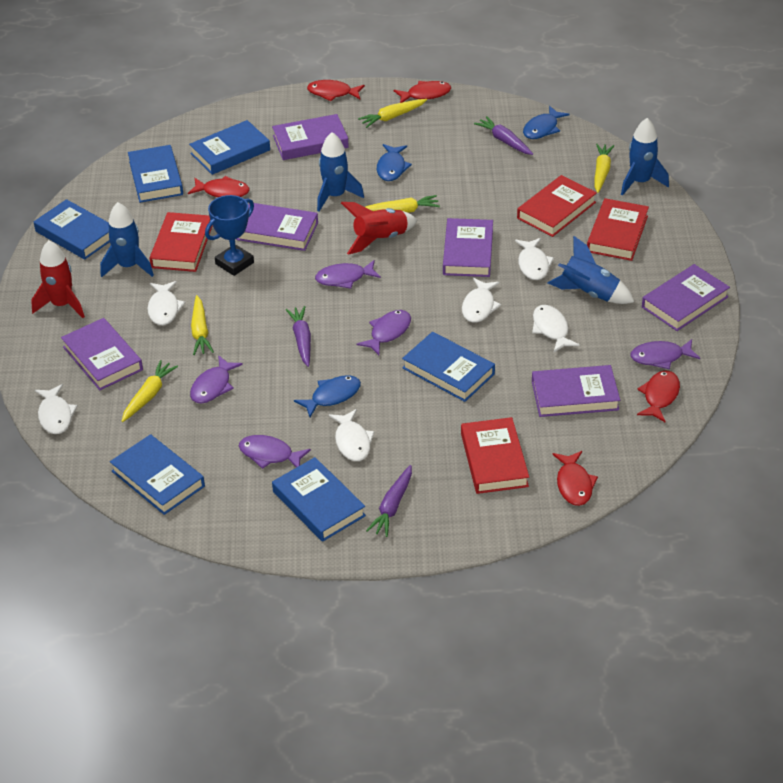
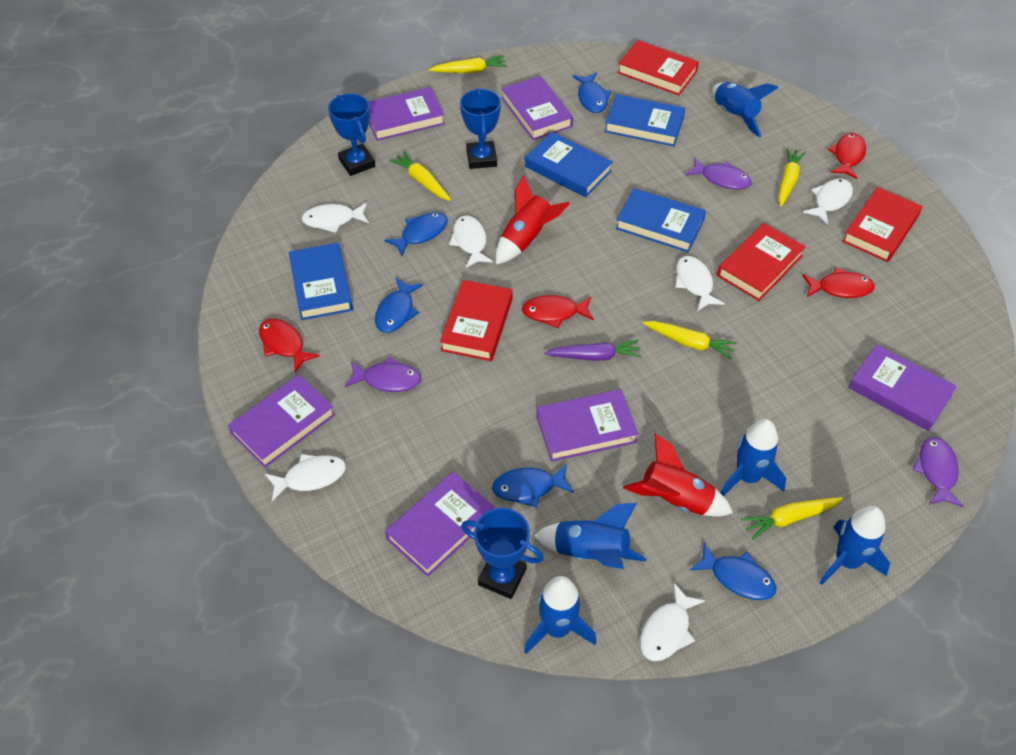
blue book: 6 -> 4
blue fish: 3 -> 5
blue rocket: 4 -> 5
blue trophy: 1 -> 3
purple carrot: 3 -> 1
purple fish: 5 -> 3
red fish: 5 -> 4

